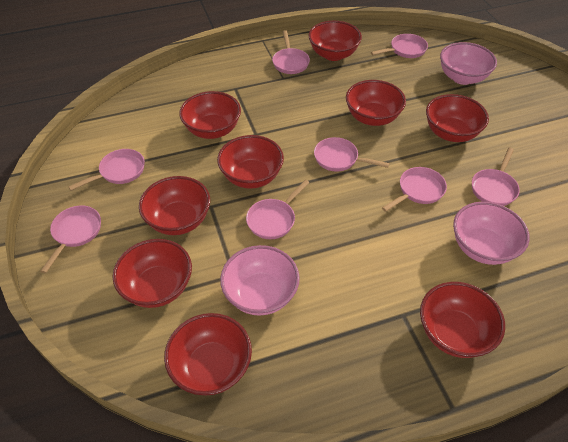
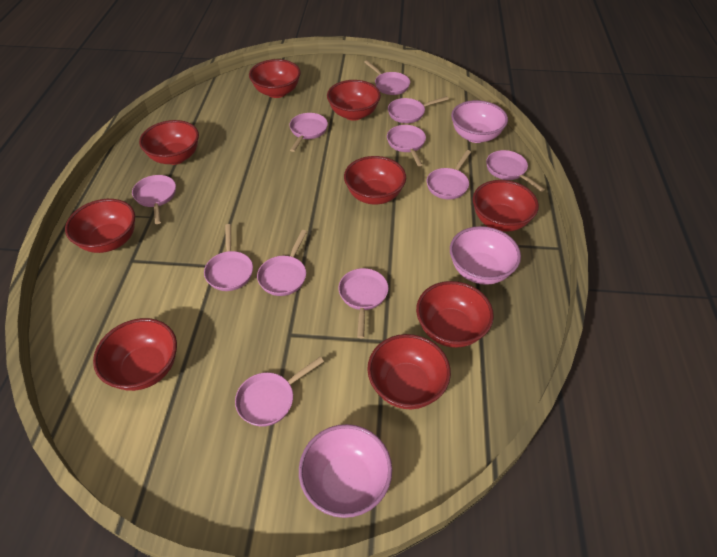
pink pan: 8 -> 11

